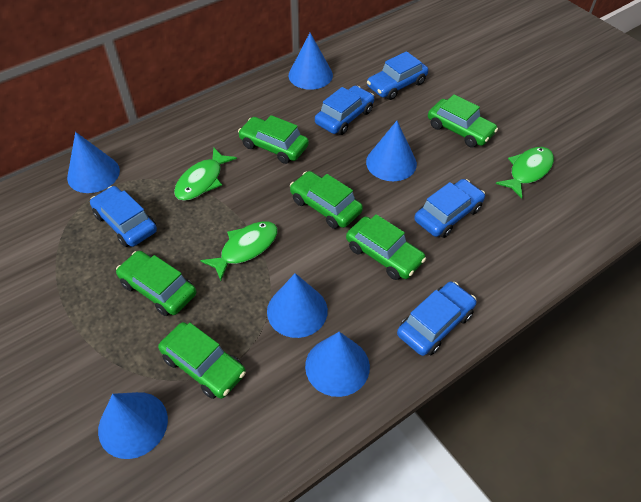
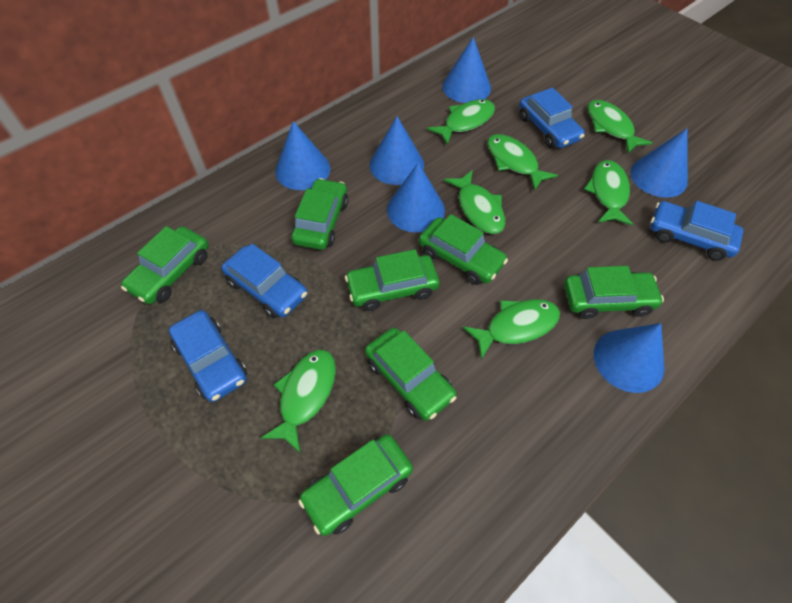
blue car: 5 -> 4
green car: 6 -> 7
green fish: 3 -> 7

